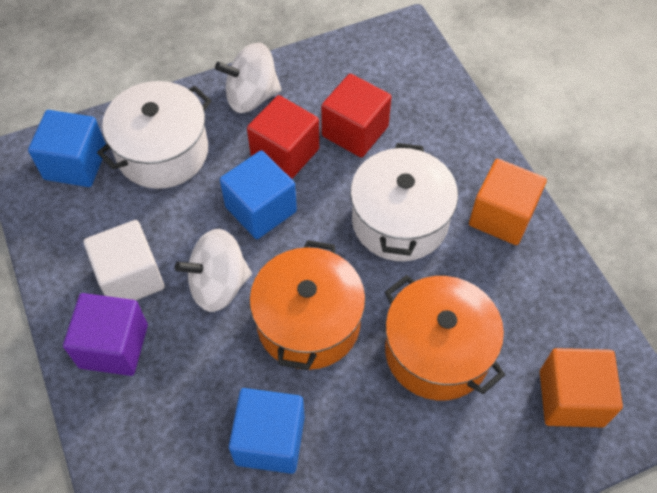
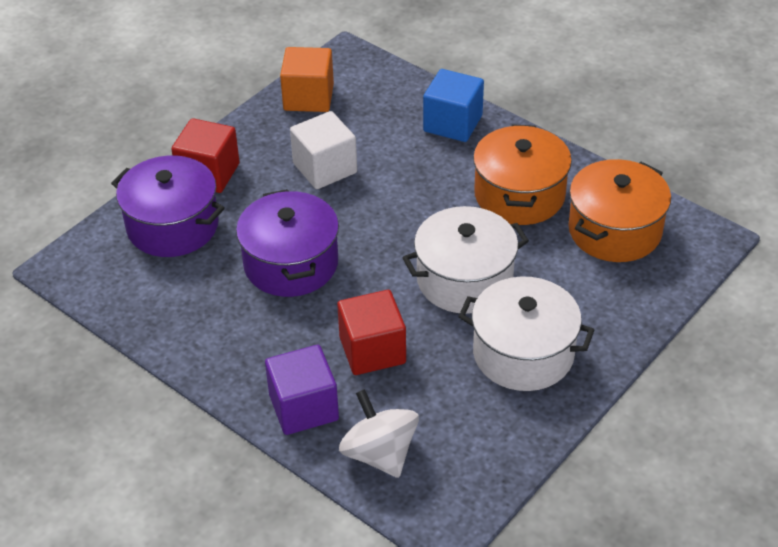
blue cube: 3 -> 1
orange cube: 2 -> 1
purple pot: 0 -> 2
white spinning top: 2 -> 1

